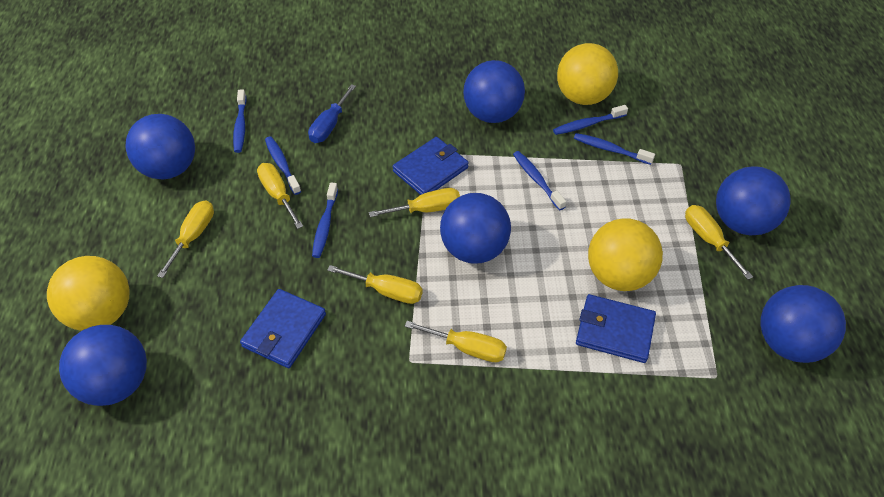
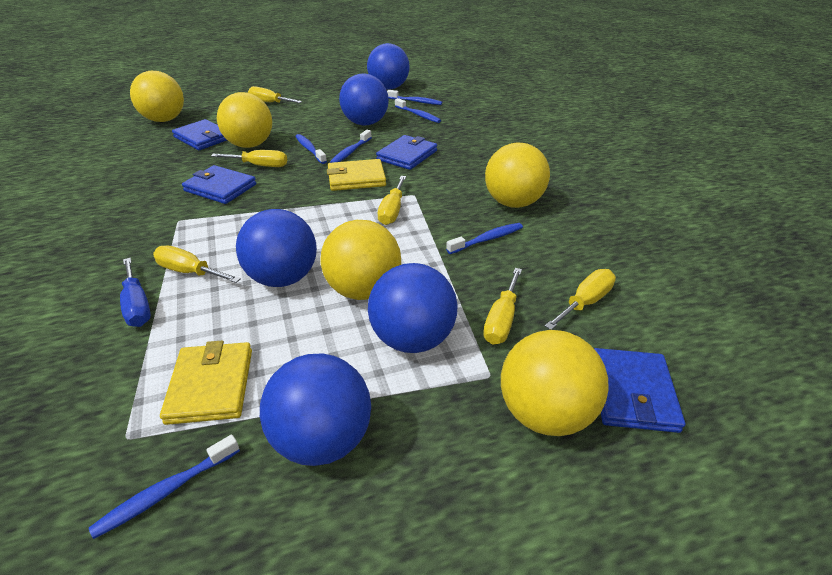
blue ball: 6 -> 5
blue wallet: 3 -> 4
yellow ball: 3 -> 5
yellow wallet: 0 -> 2

